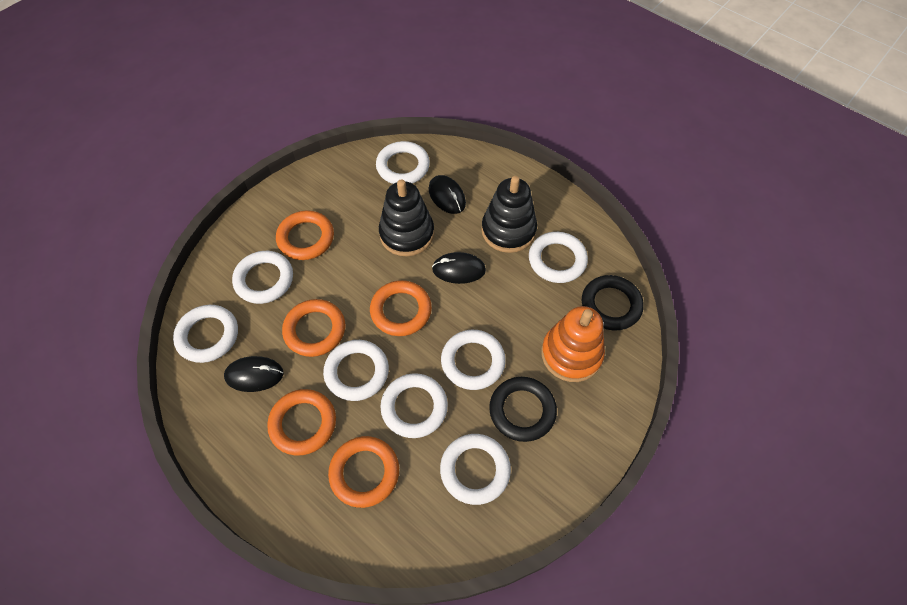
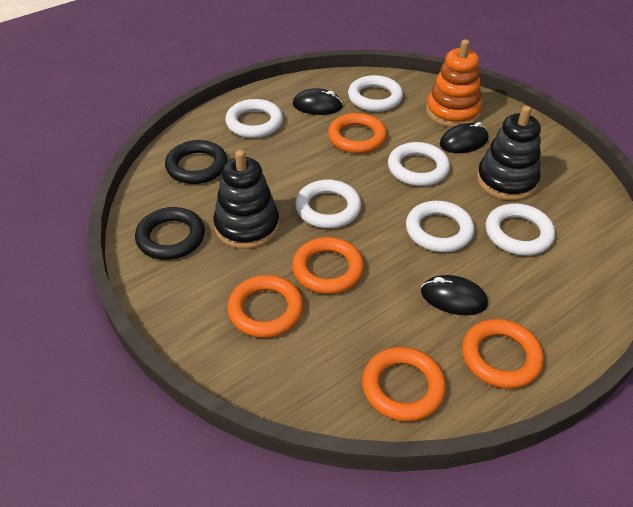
white ring: 8 -> 6

